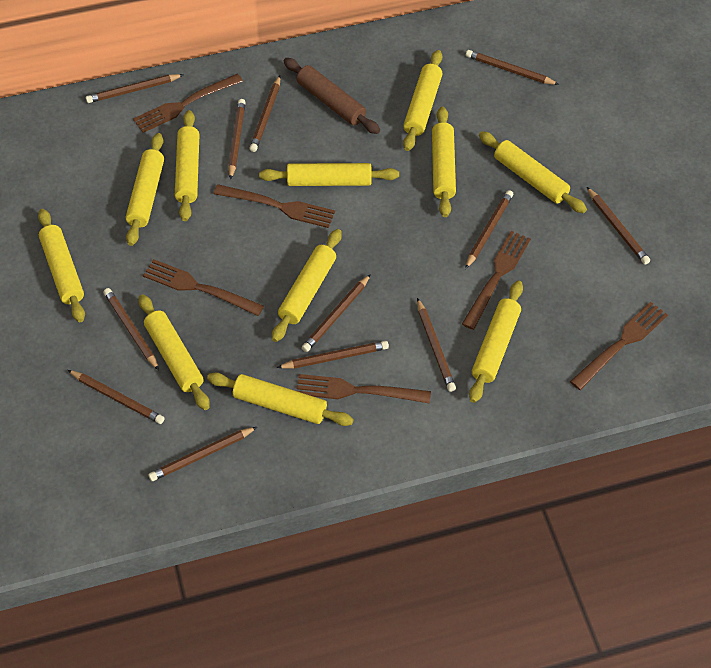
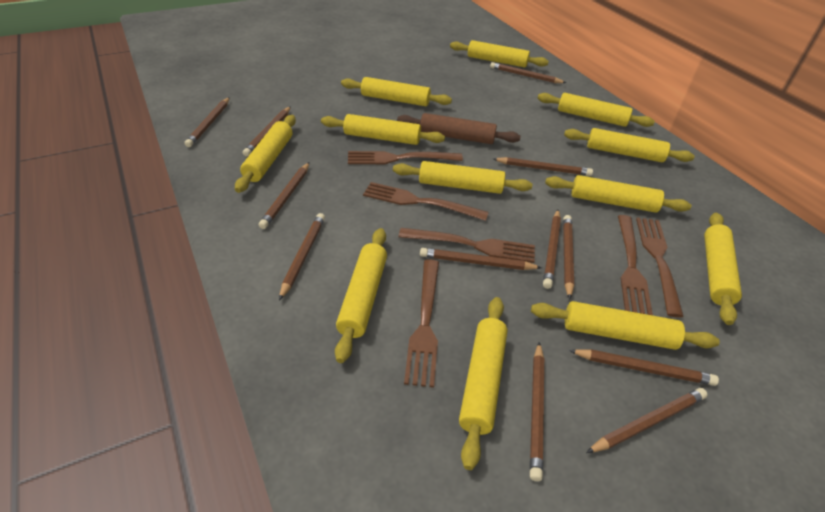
yellow rolling pin: 11 -> 12

